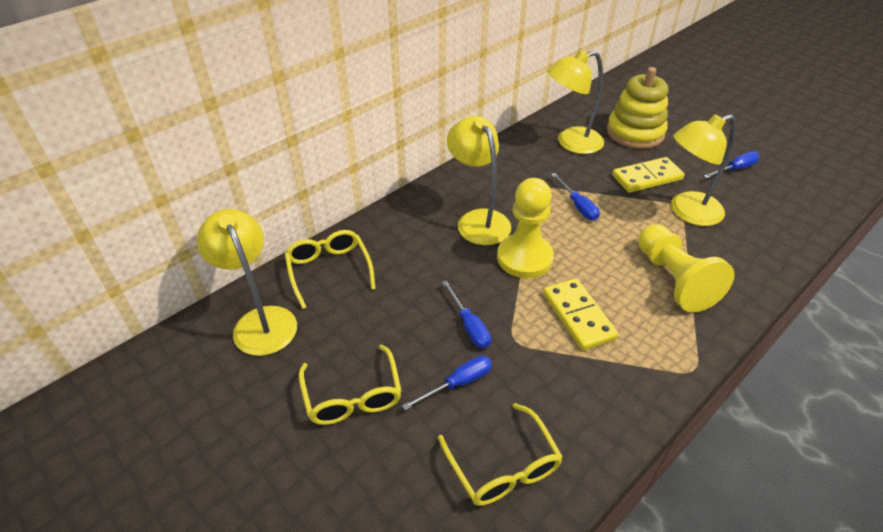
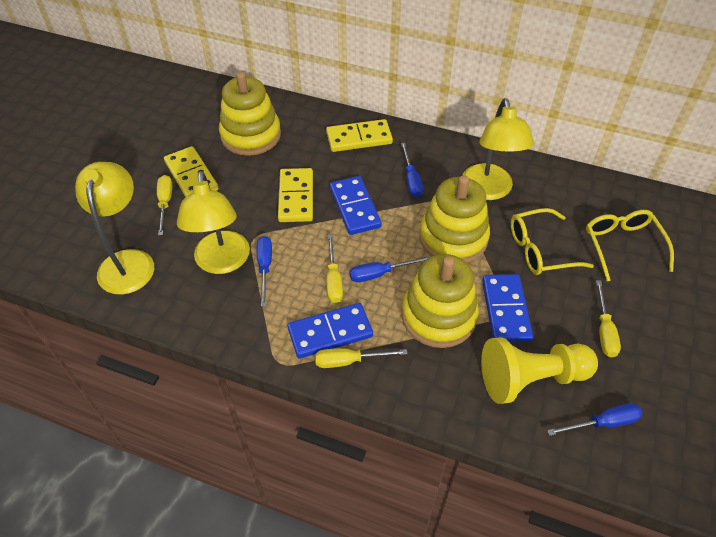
blue domino: 0 -> 3
yellow domino: 2 -> 3
yellow glasses: 3 -> 2
yellow lamp: 4 -> 3
yellow pawn: 2 -> 1
yellow screwdriver: 0 -> 4
yellow stacking toy: 1 -> 3

